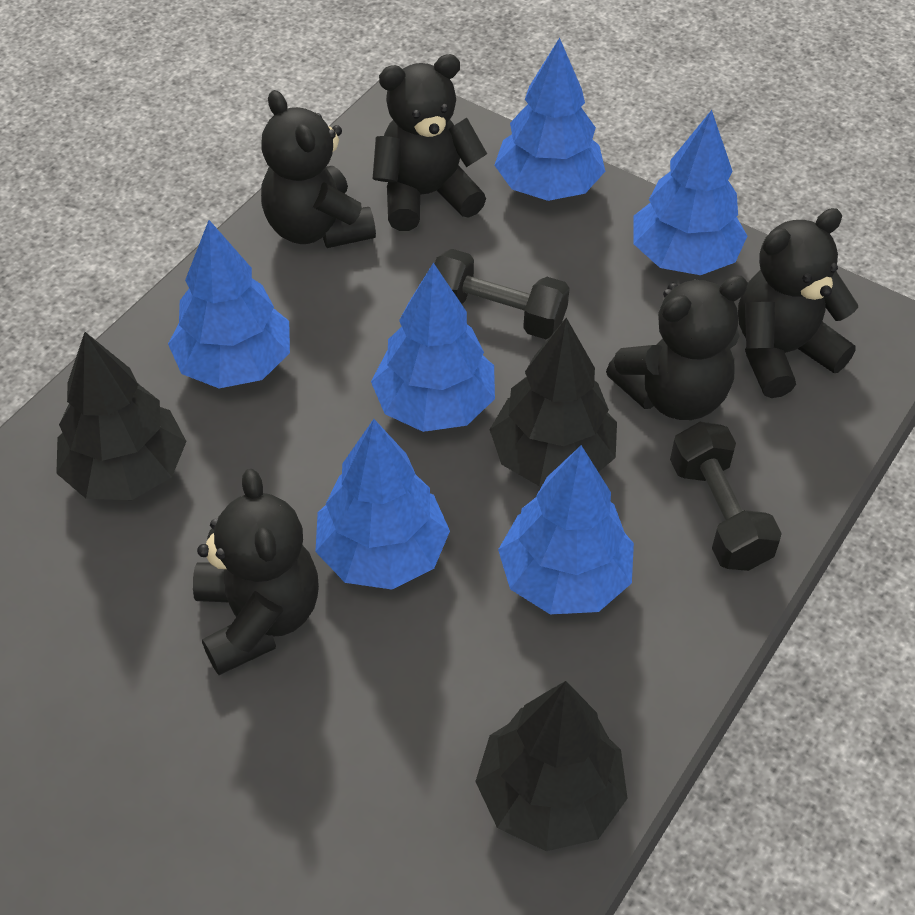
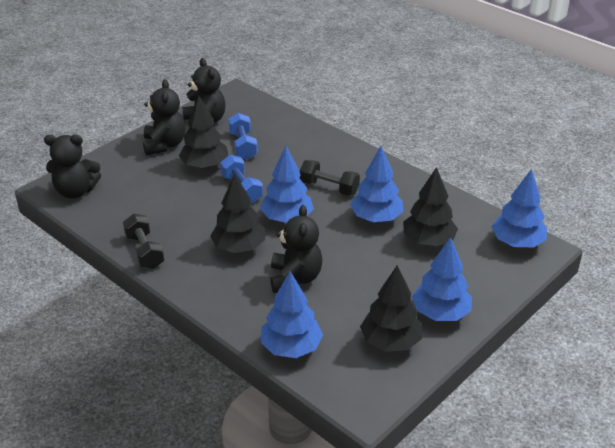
black teddy bear: 5 -> 4
black tree: 3 -> 4
blue dumbbell: 0 -> 2
blue tree: 6 -> 5

